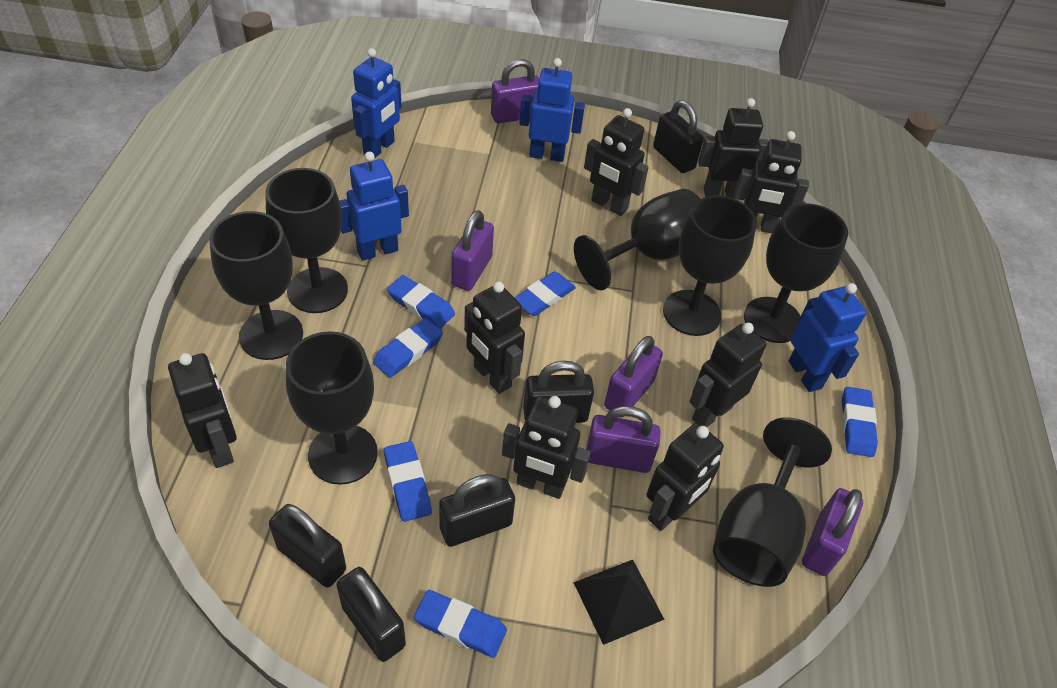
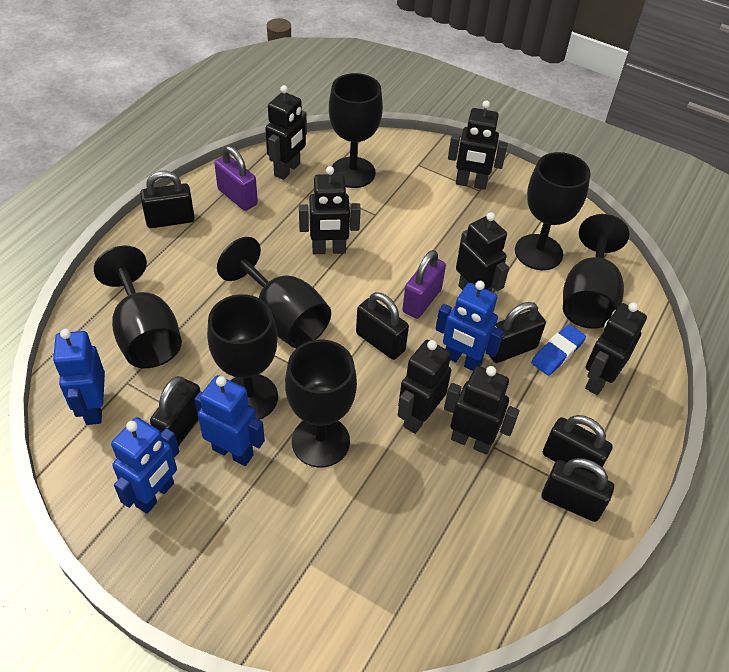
black padlock: 5 -> 6
black pyramid: 1 -> 0
black robot: 8 -> 7
blue eraser: 6 -> 1
purple padlock: 5 -> 2

